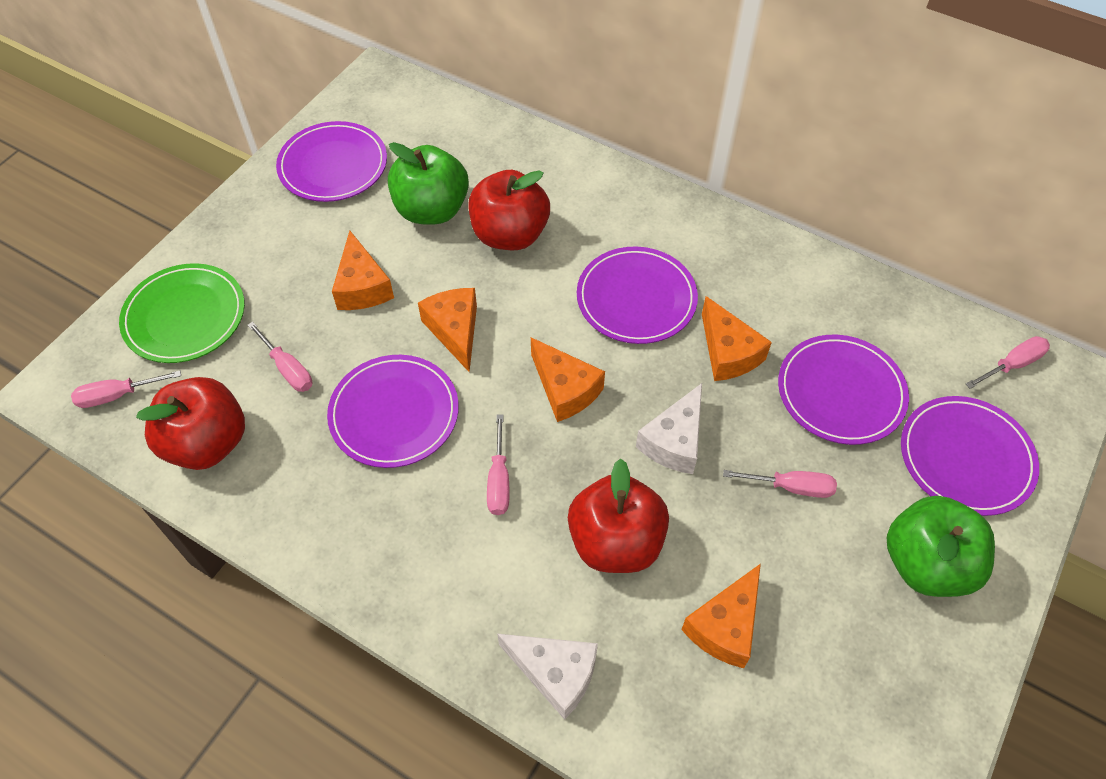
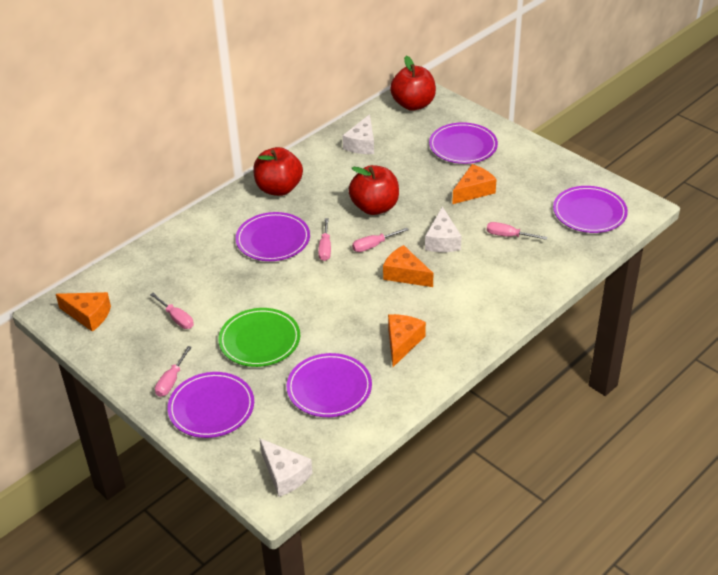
green apple: 2 -> 0
orange cheese: 5 -> 4
white cheese: 2 -> 3

